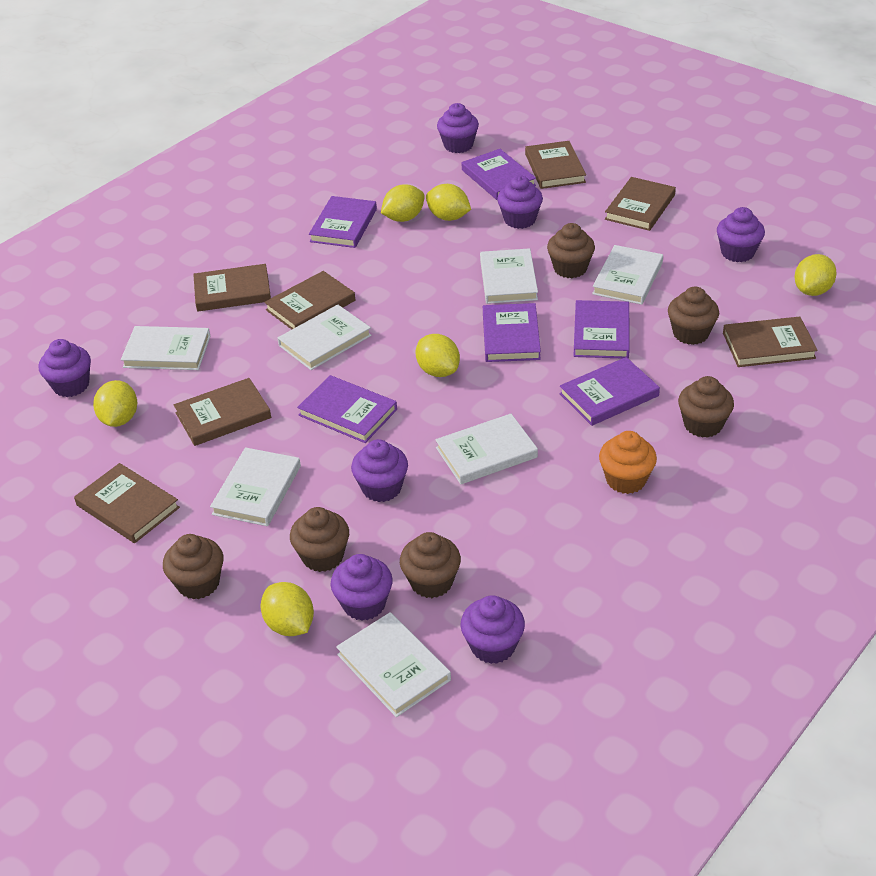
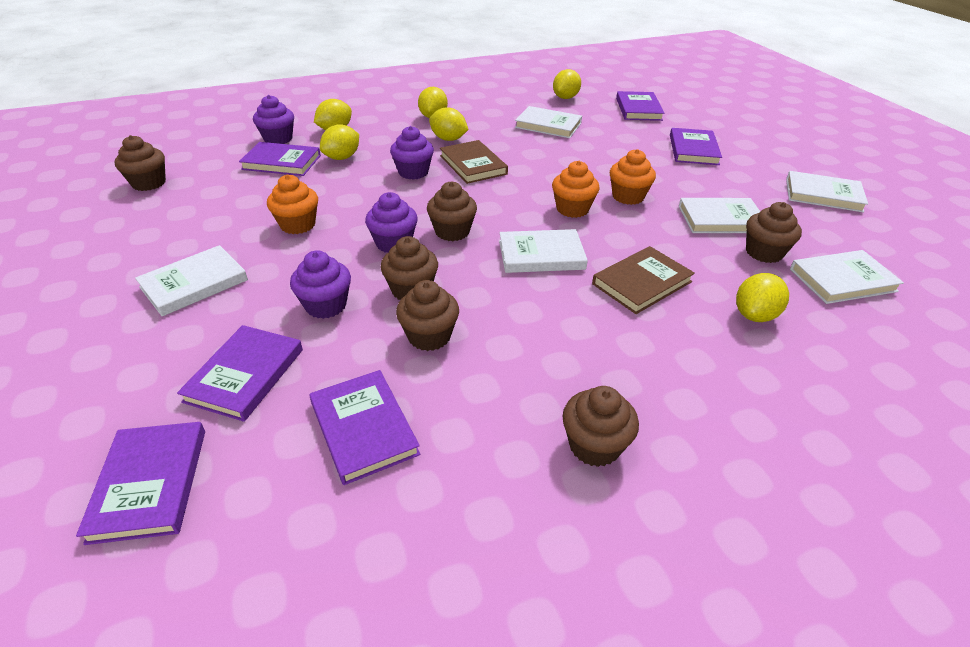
brown book: 7 -> 2
orange cupcake: 1 -> 3
purple cupcake: 7 -> 4
white book: 7 -> 6

